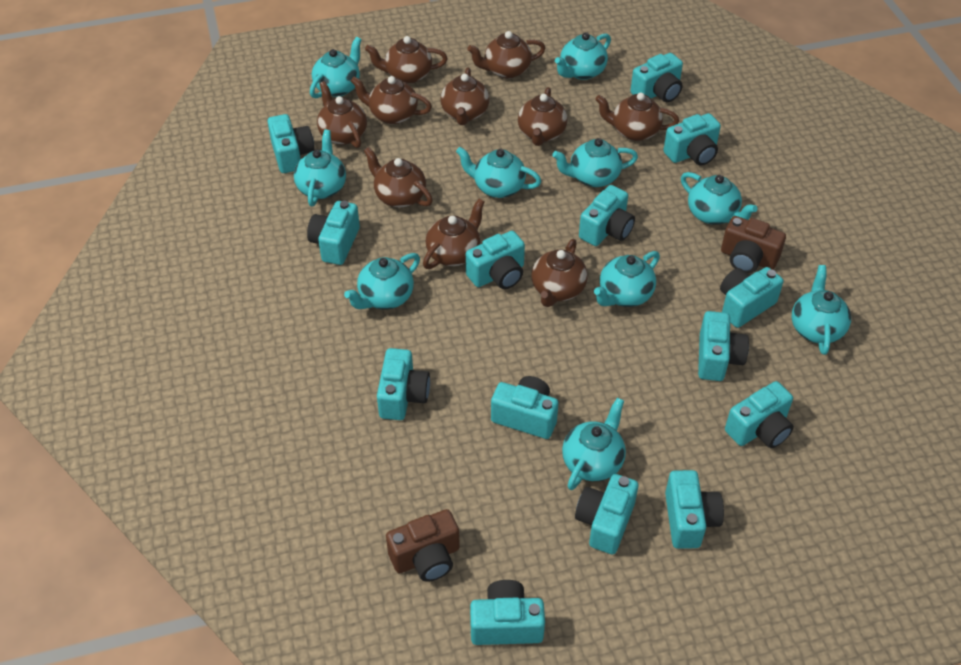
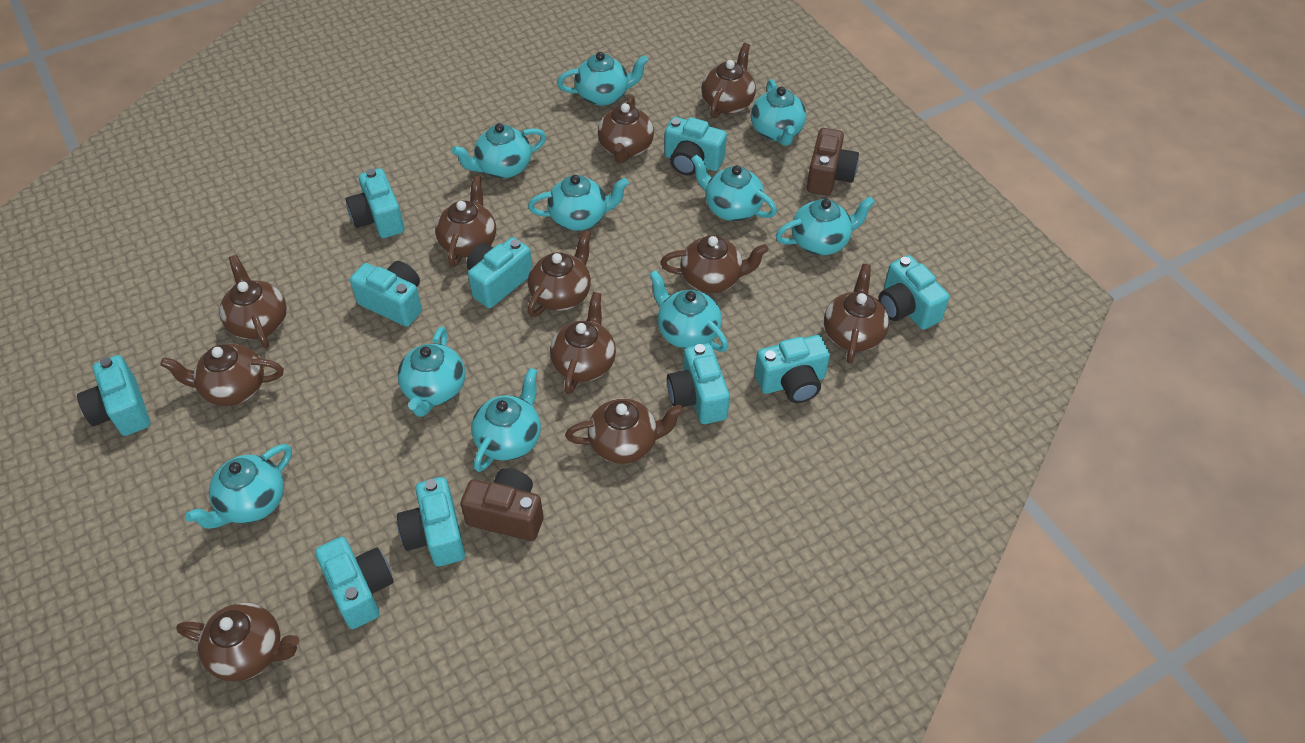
brown teapot: 10 -> 11
turquoise camera: 14 -> 10

